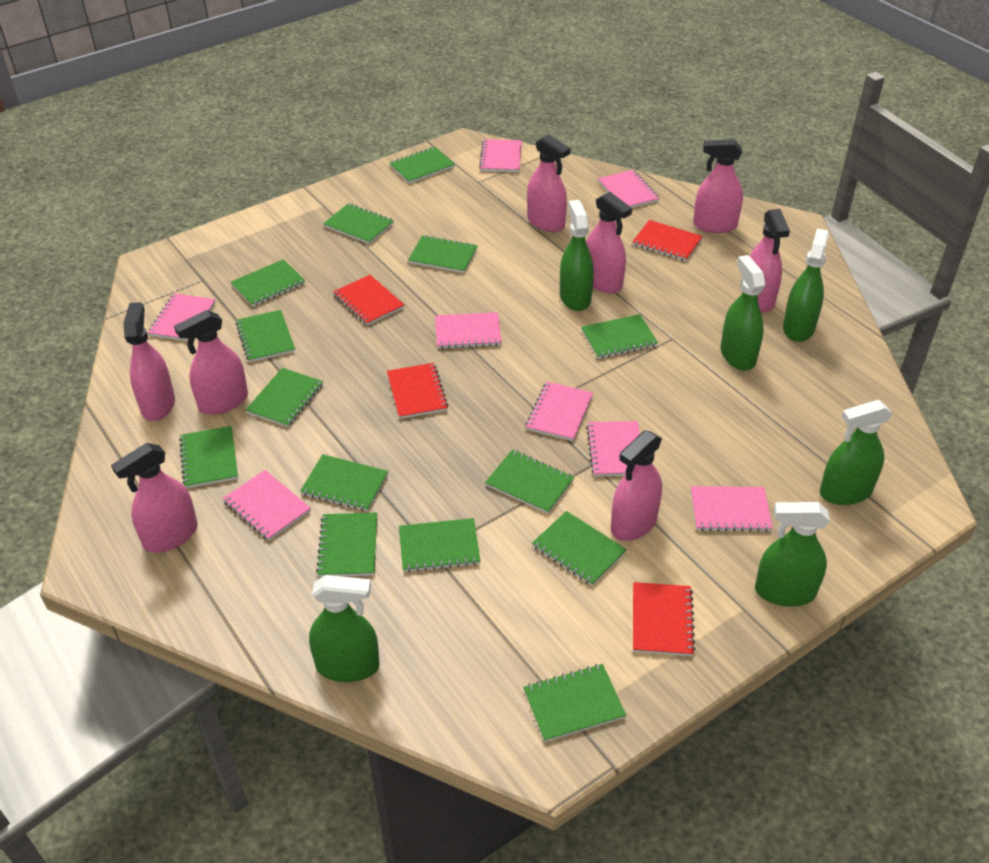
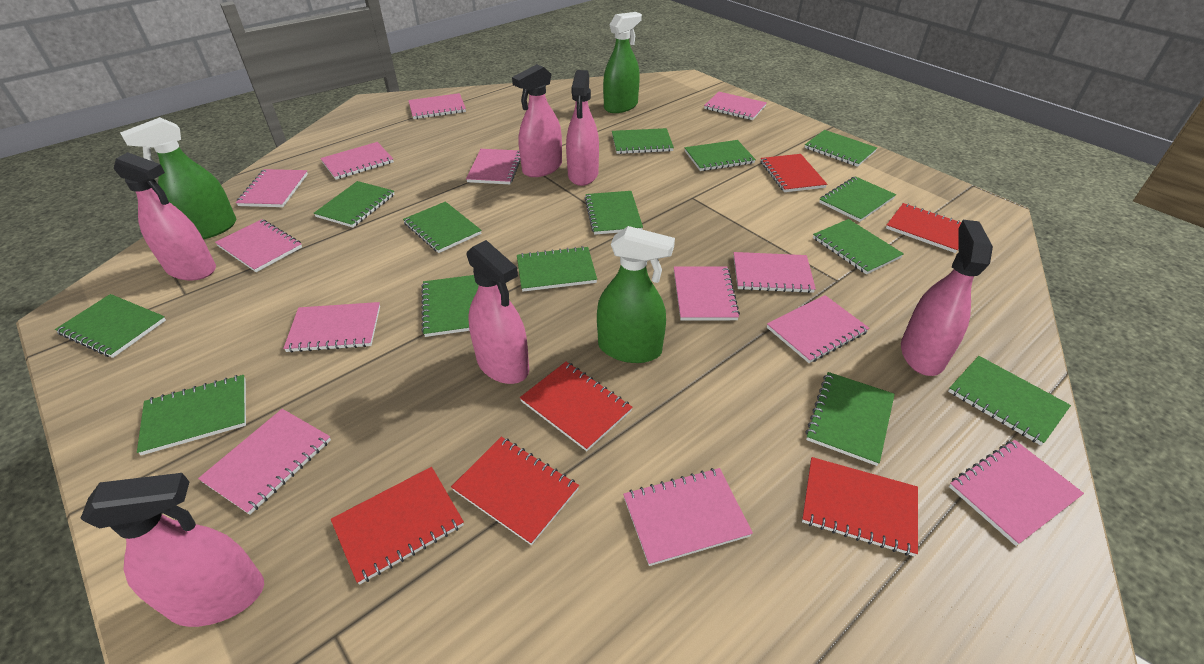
green spray bottle: 6 -> 3
pink notebook: 8 -> 13
pink spray bottle: 8 -> 6
red notebook: 4 -> 6

